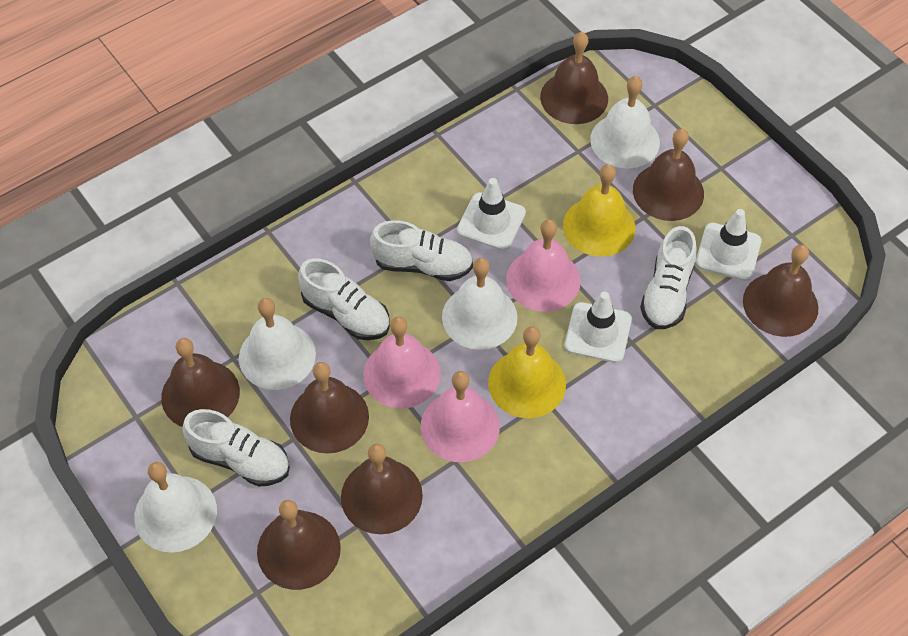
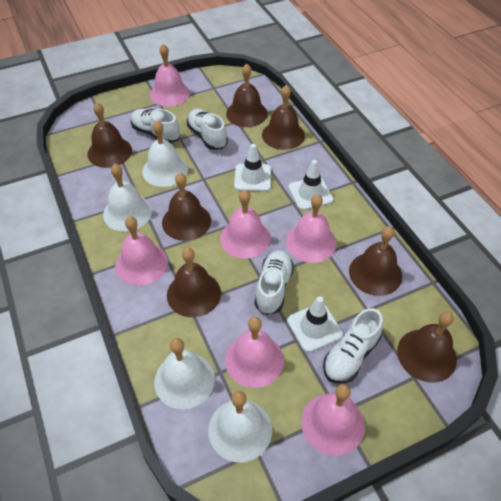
pink bell: 3 -> 6
yellow bell: 2 -> 0

